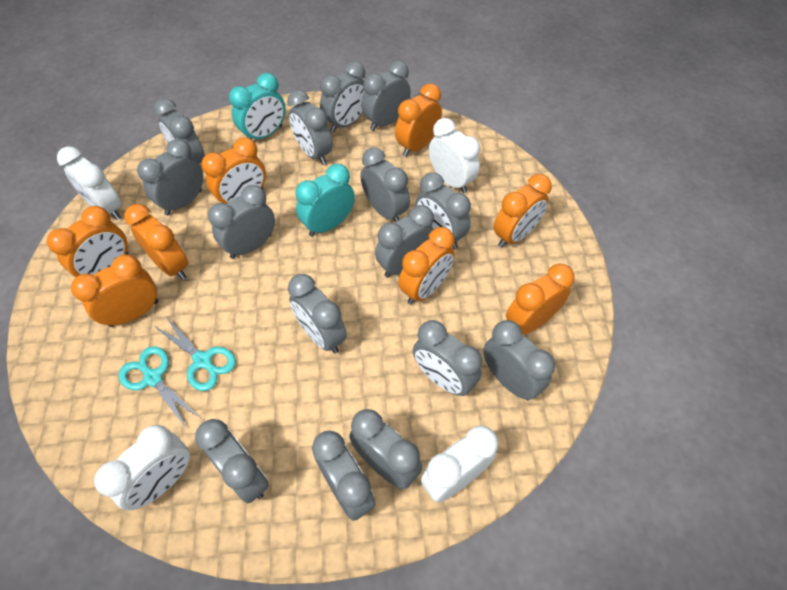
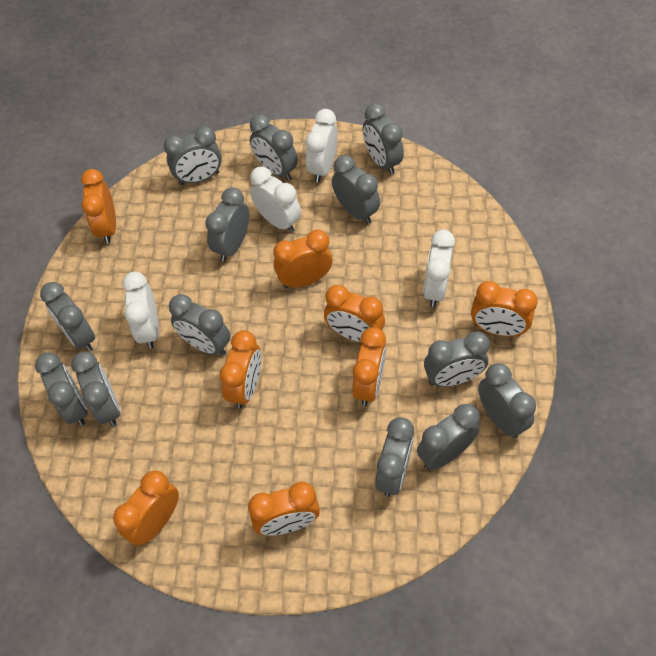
grey clock: 15 -> 13
turquoise clock: 2 -> 0
turquoise scissors: 2 -> 0

